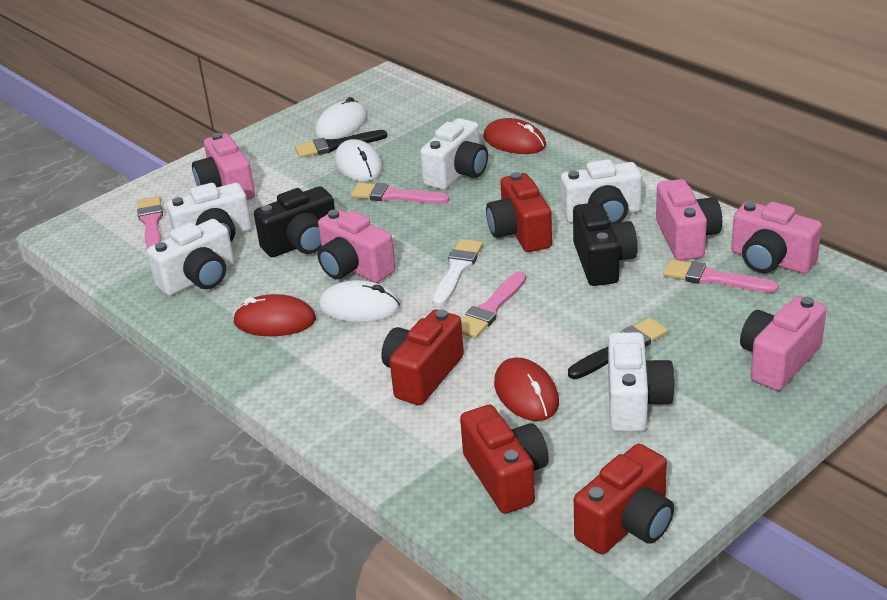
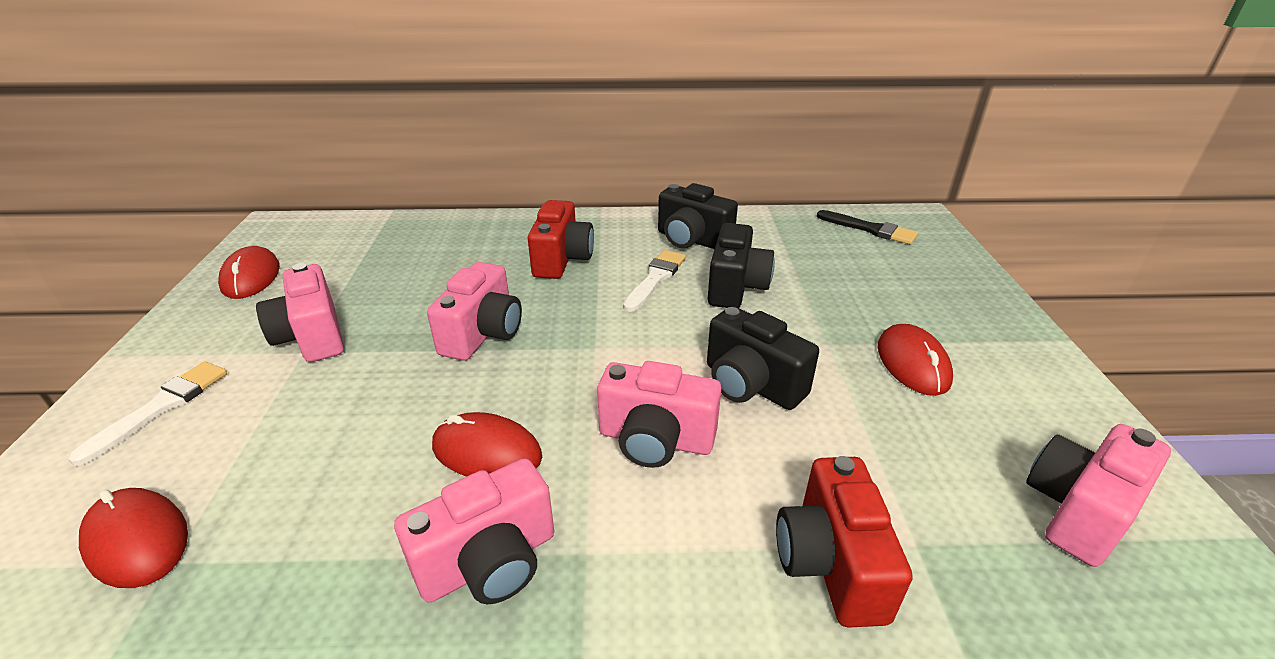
black brush: 2 -> 1
black camera: 2 -> 3
pink brush: 4 -> 0
red camera: 4 -> 2
red mouse: 3 -> 4
white brush: 1 -> 2
white camera: 5 -> 0
white mouse: 3 -> 0

